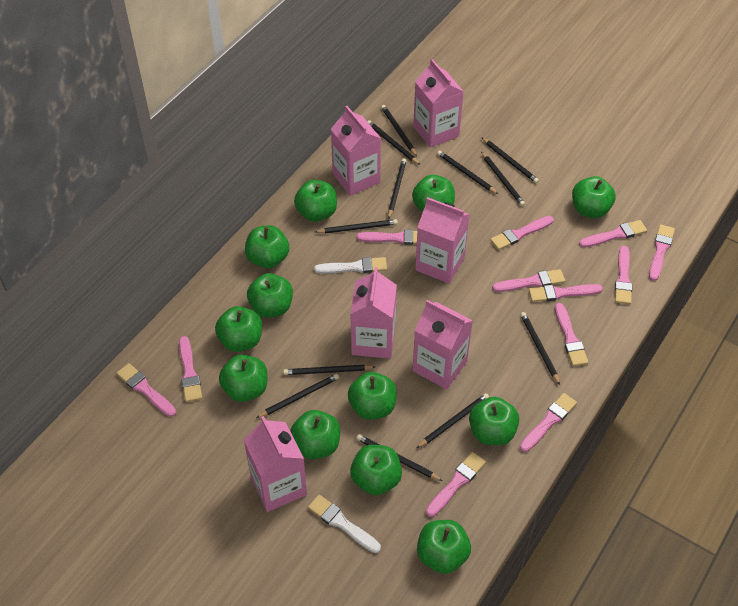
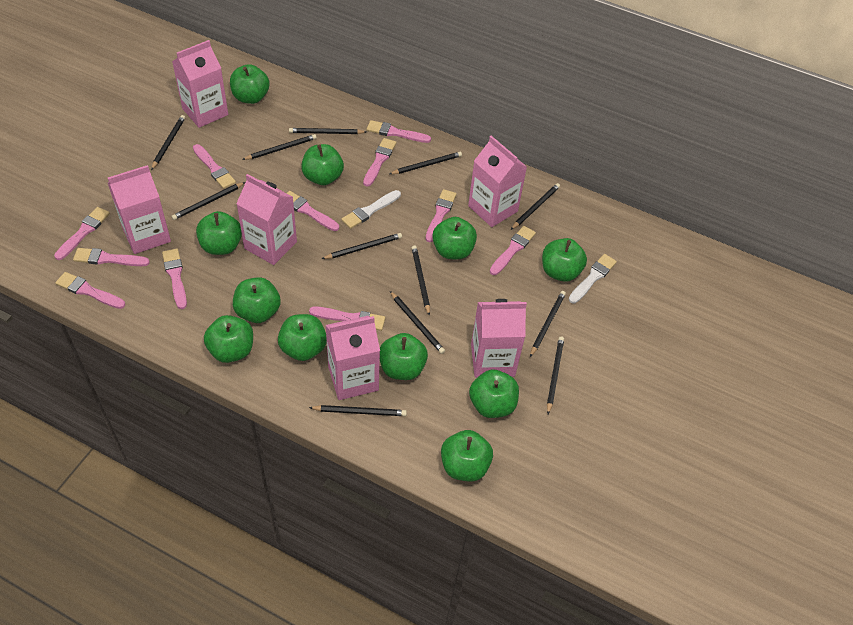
green apple: 12 -> 11
pink brush: 12 -> 11

